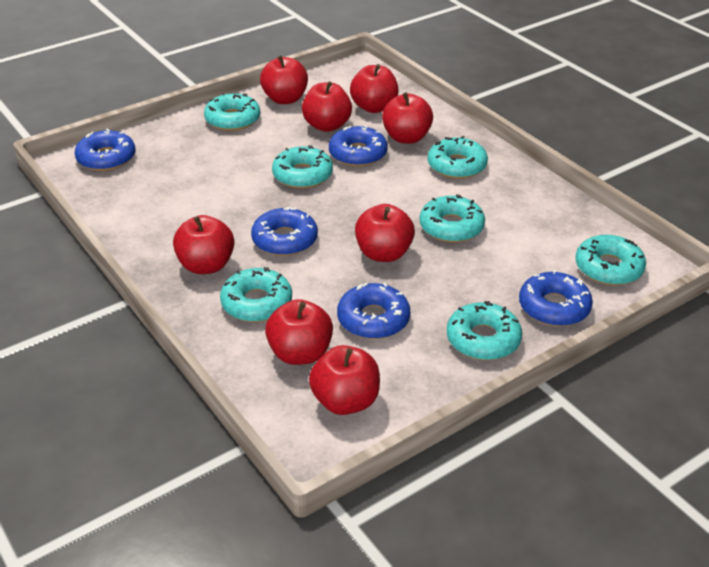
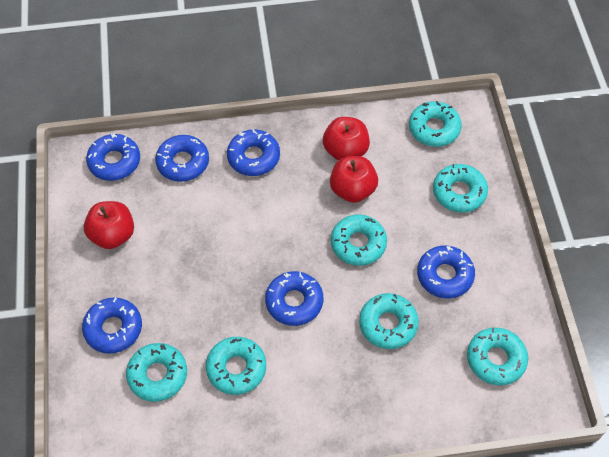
blue donut: 5 -> 6
red apple: 8 -> 3

